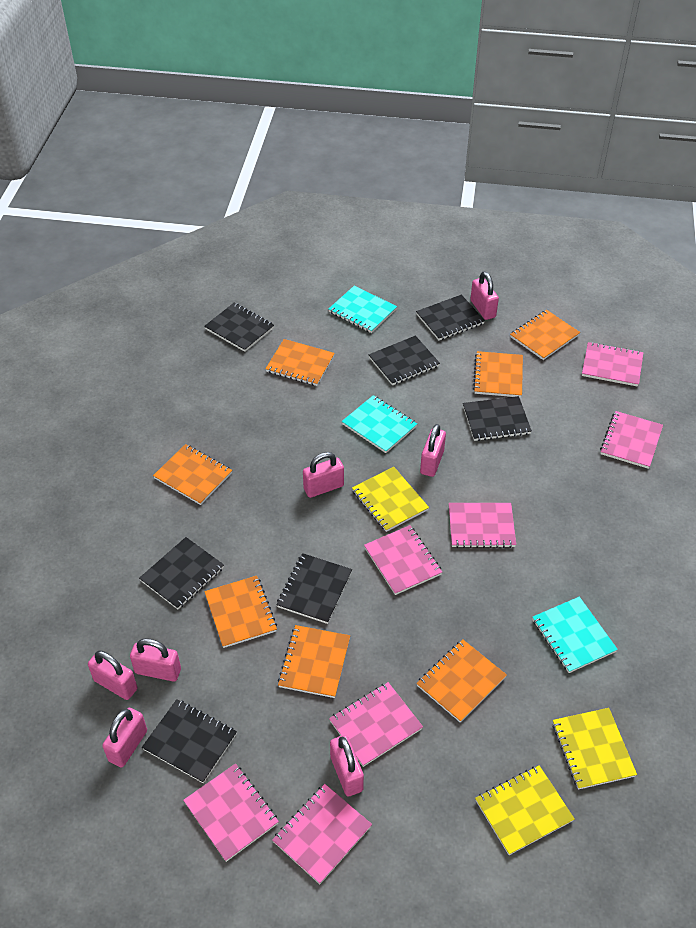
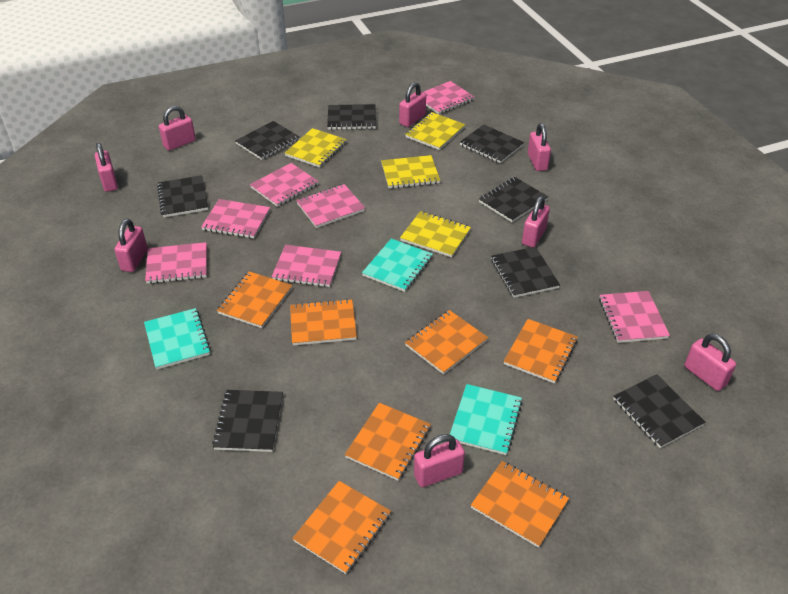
black notebook: 7 -> 8
pink padlock: 7 -> 8
yellow notebook: 3 -> 4

